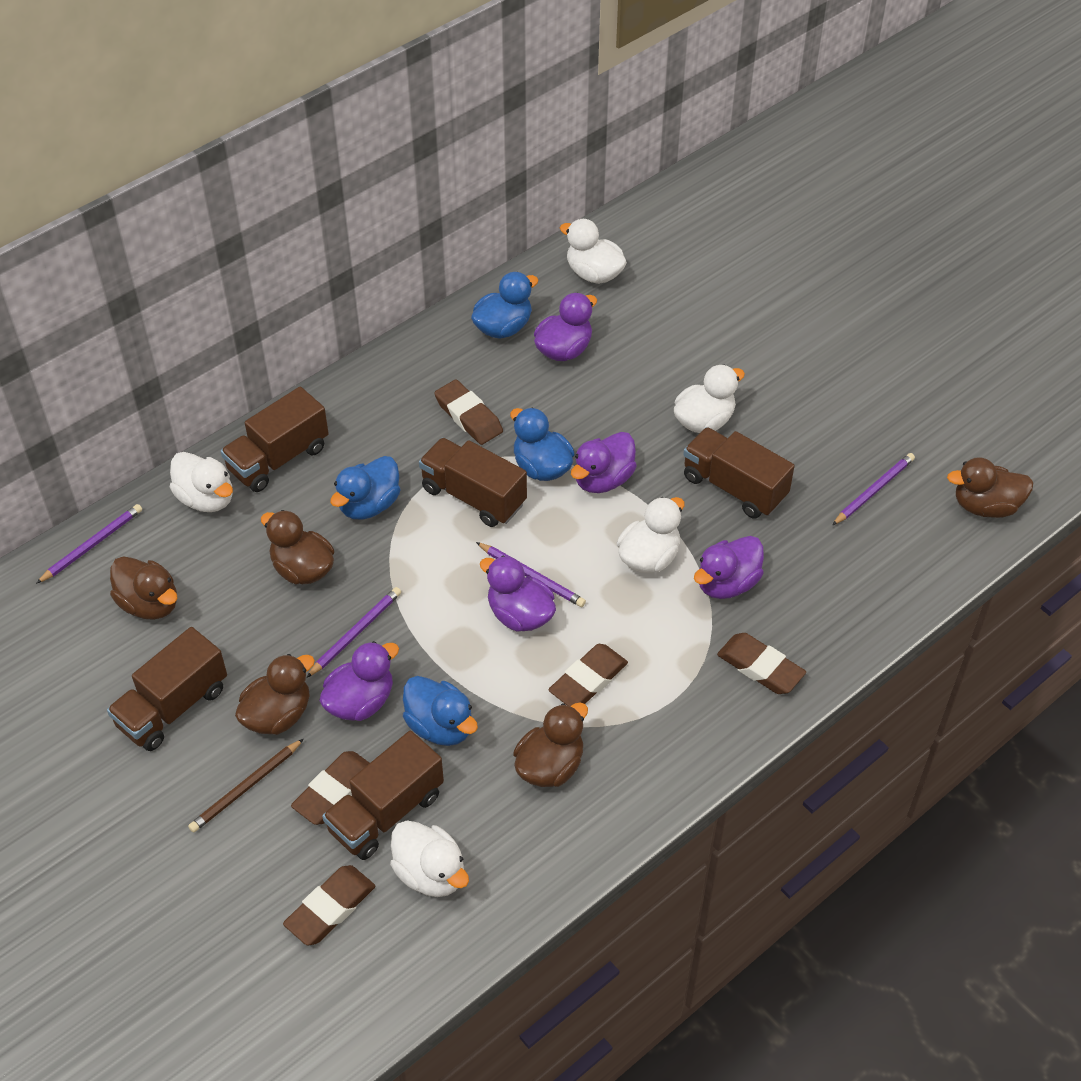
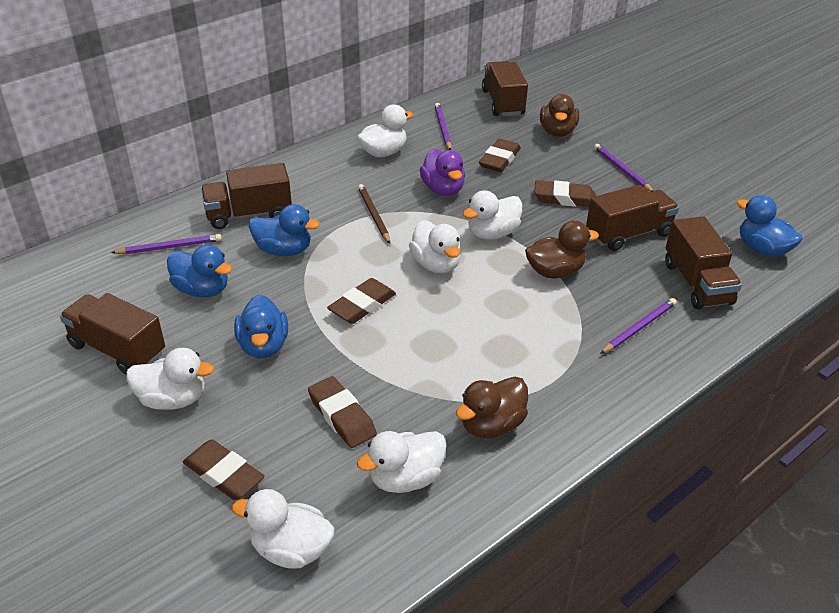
brown duck: 5 -> 3
purple duck: 5 -> 1
white duck: 5 -> 6

